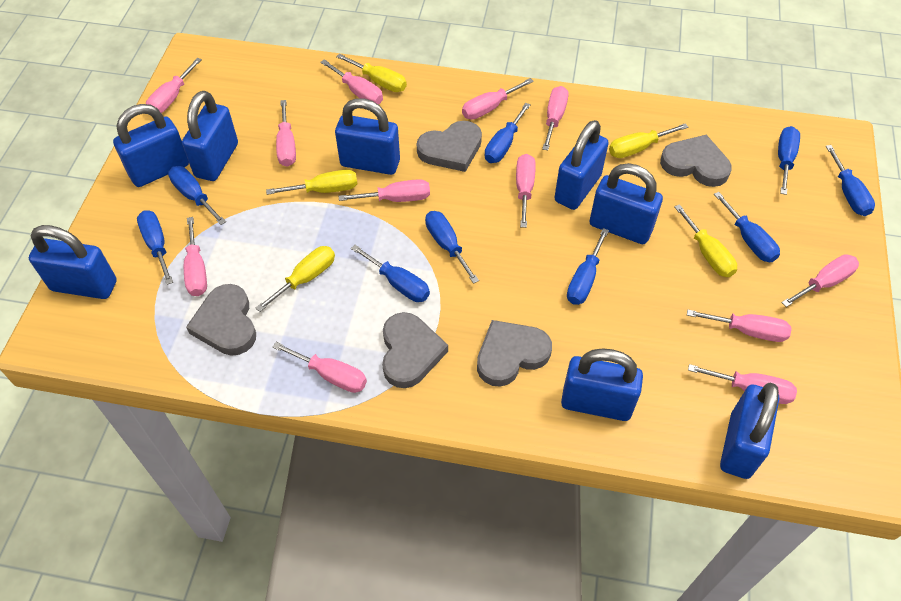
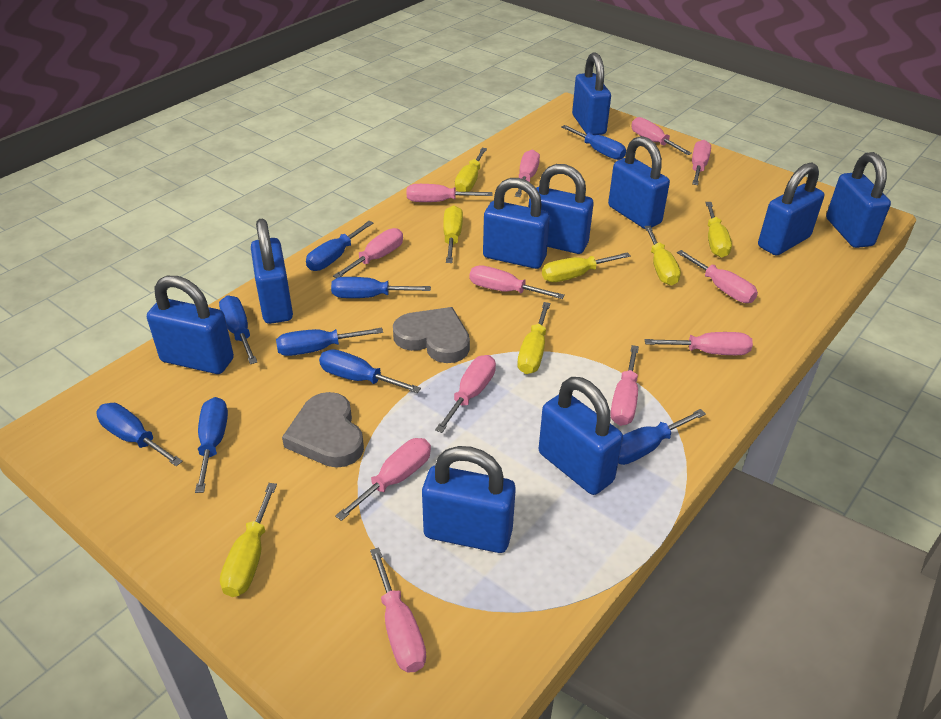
blue padlock: 8 -> 10
grey heart: 5 -> 2
yellow screwdriver: 5 -> 7

